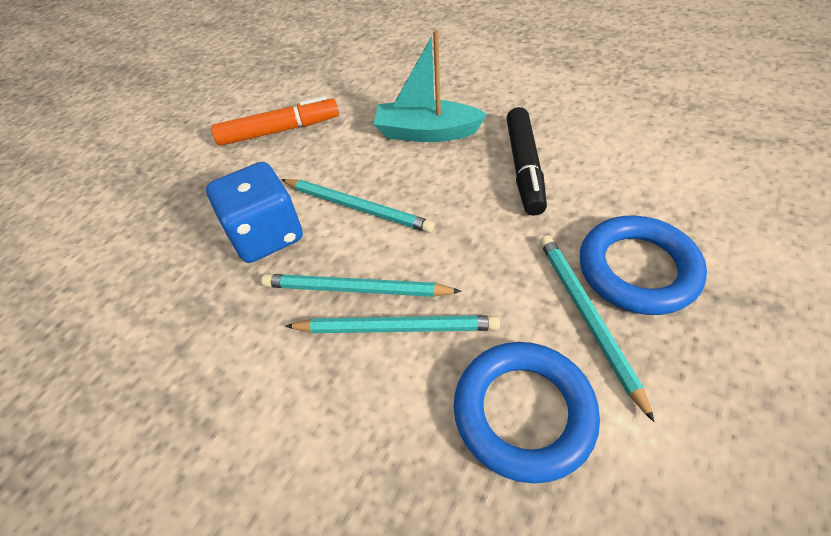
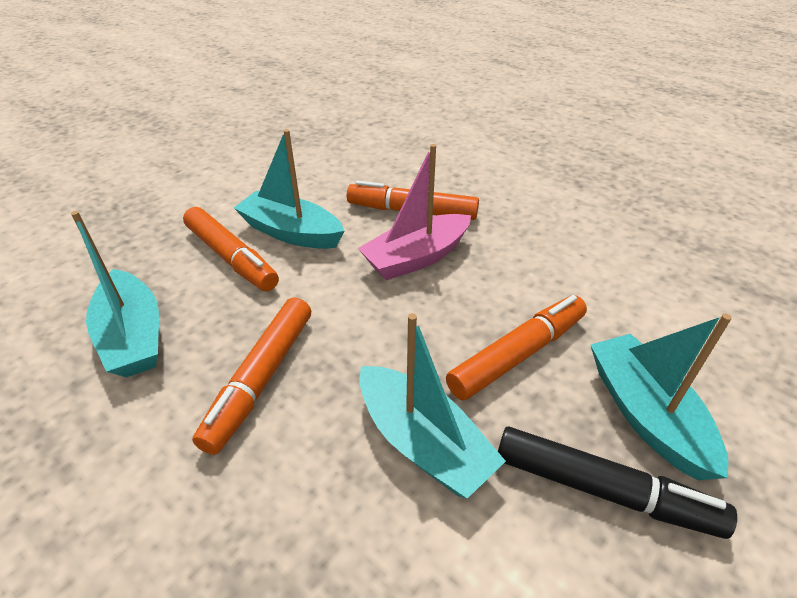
blue dice: 1 -> 0
blue ring: 2 -> 0
orange marker: 1 -> 4
pink boat: 0 -> 1
turquoise boat: 1 -> 4
turquoise pencil: 4 -> 0

